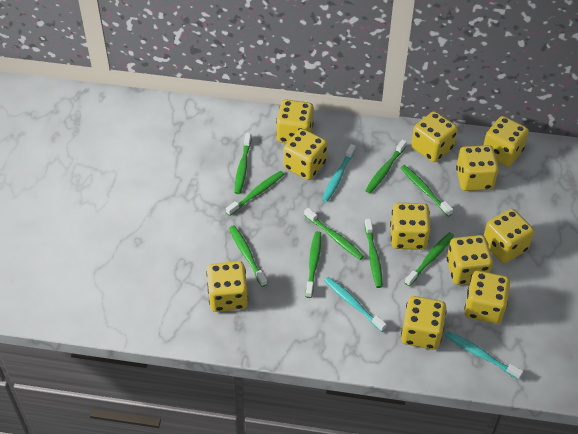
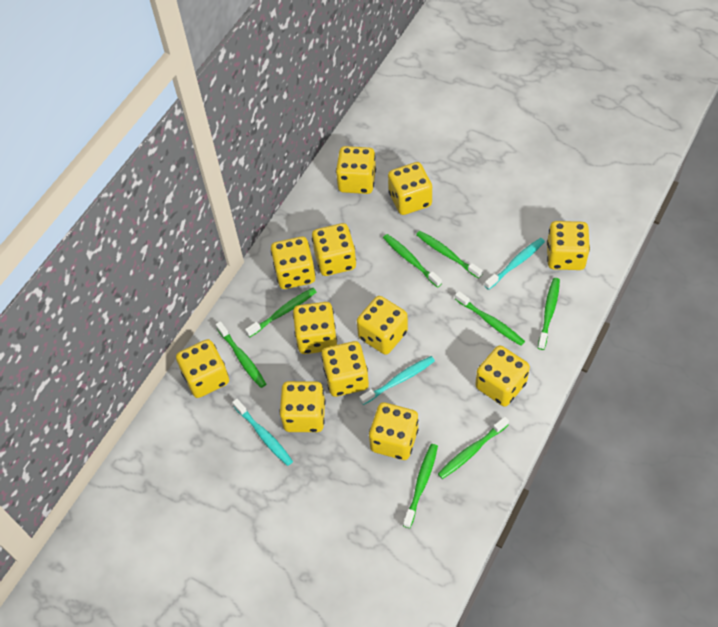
green toothbrush: 9 -> 8
yellow dice: 11 -> 12

